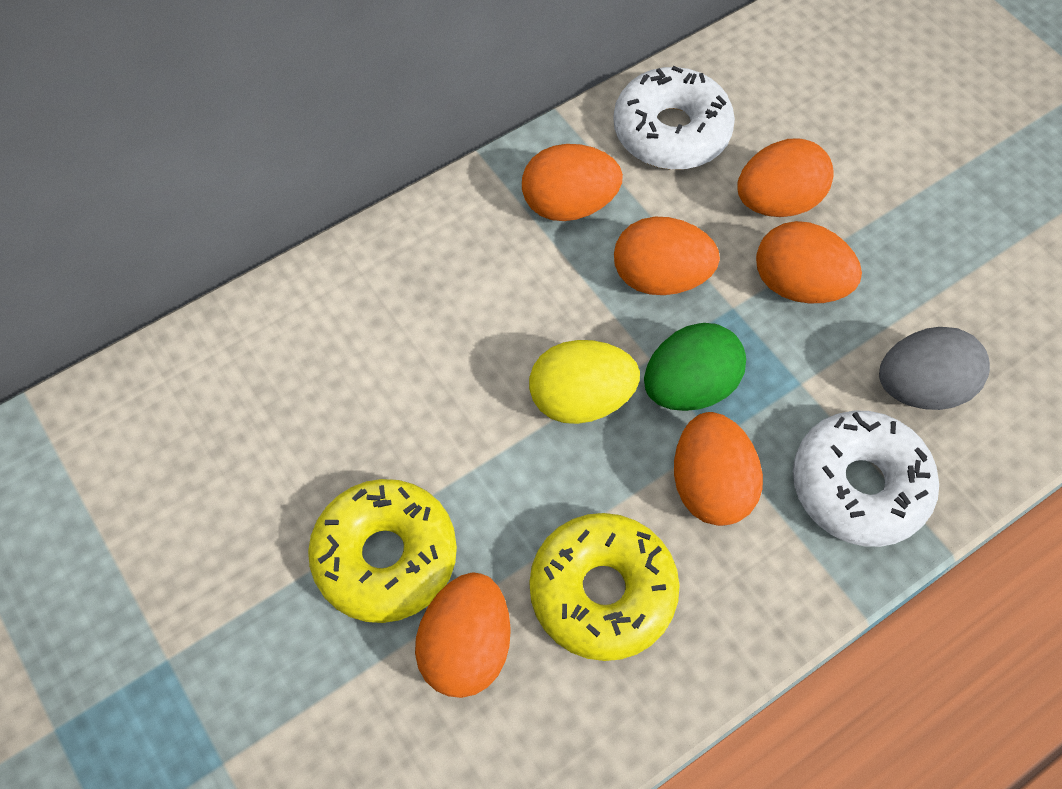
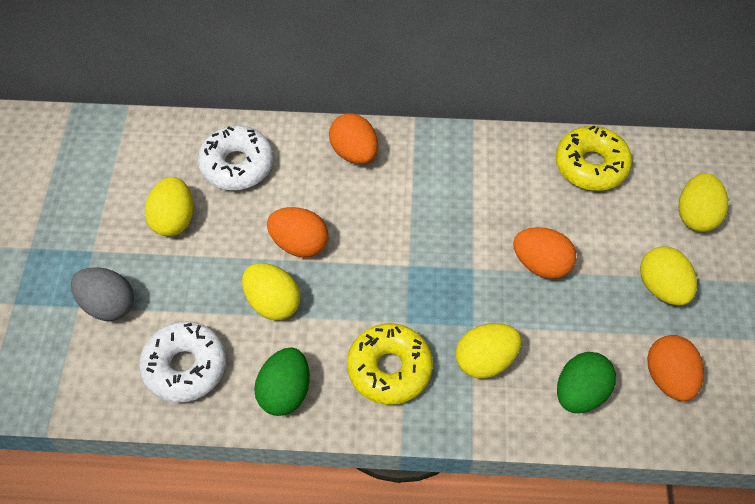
green egg: 1 -> 2
orange egg: 6 -> 4
yellow egg: 1 -> 5

